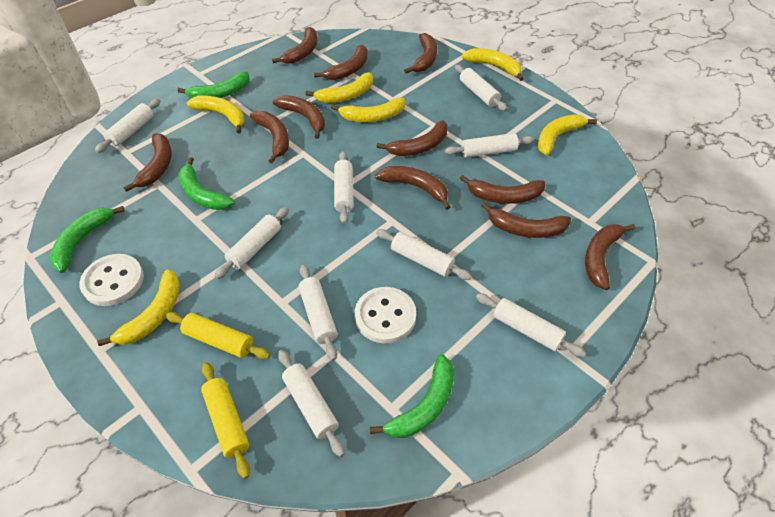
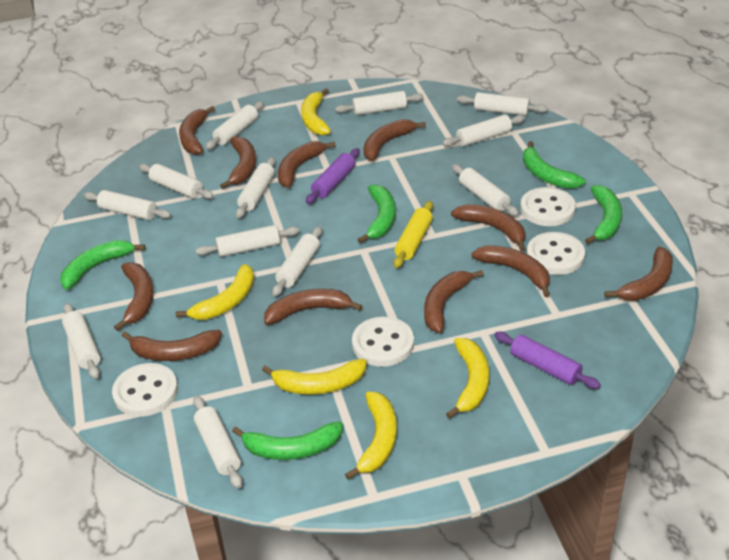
green banana: 4 -> 5
purple rolling pin: 0 -> 2
white button: 2 -> 4
white rolling pin: 9 -> 12
yellow banana: 6 -> 5
yellow rolling pin: 2 -> 1

